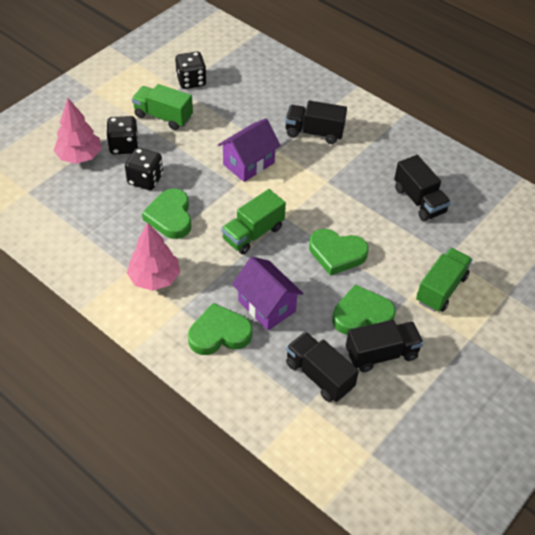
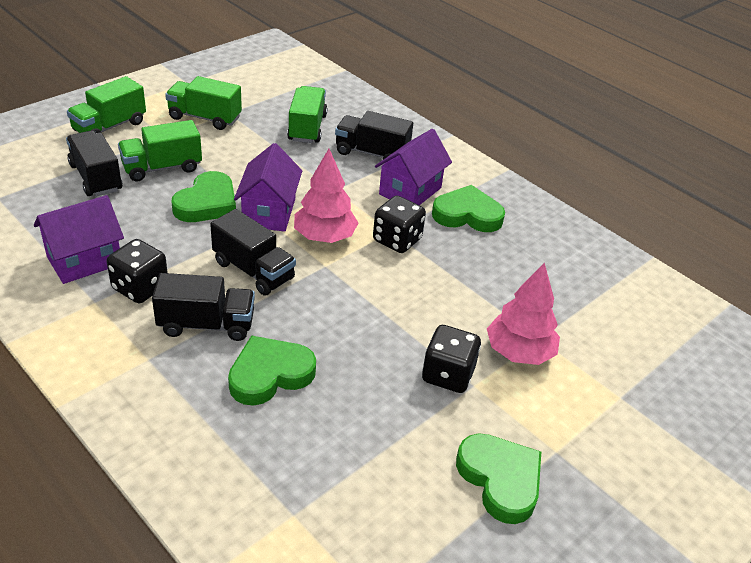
green truck: 3 -> 4
purple house: 2 -> 3

